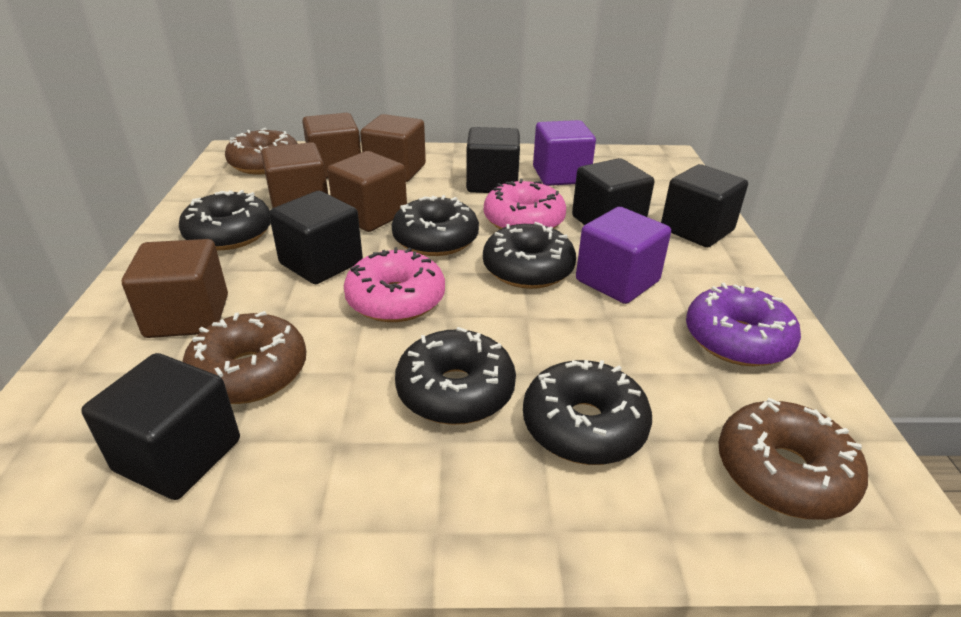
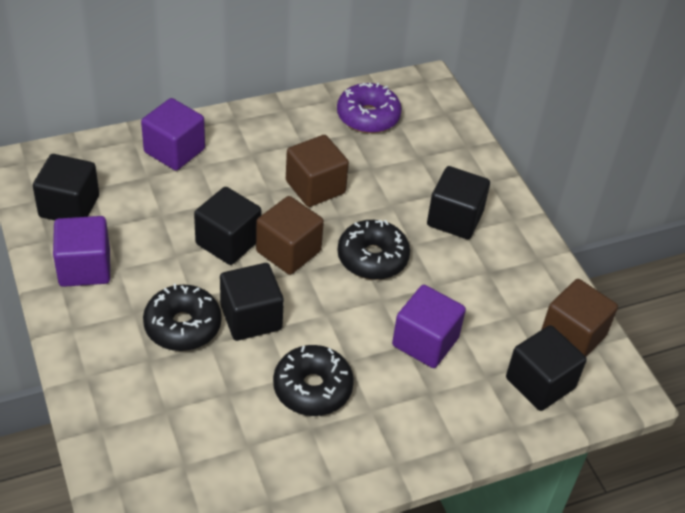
black donut: 5 -> 3
brown cube: 5 -> 3
brown donut: 3 -> 0
pink donut: 2 -> 0
purple cube: 2 -> 3

